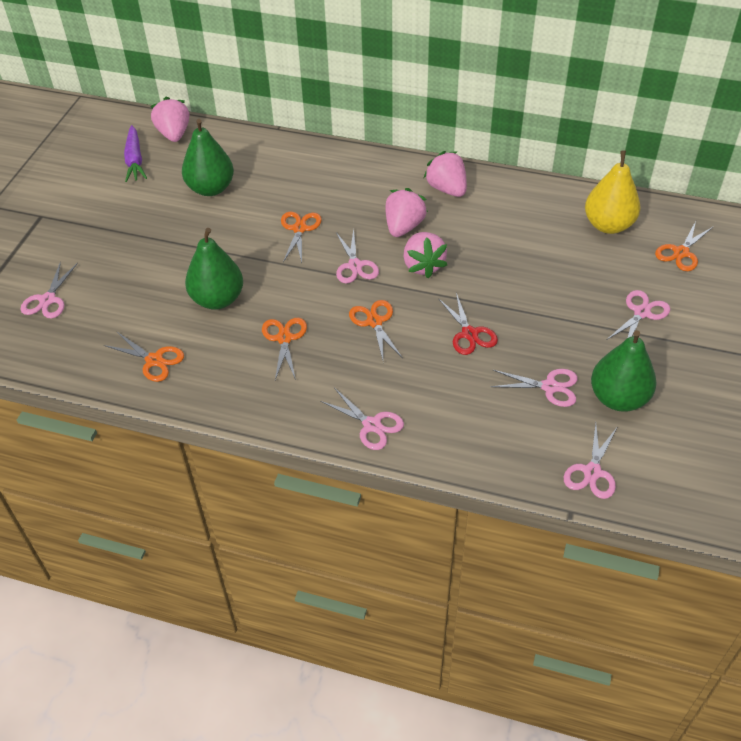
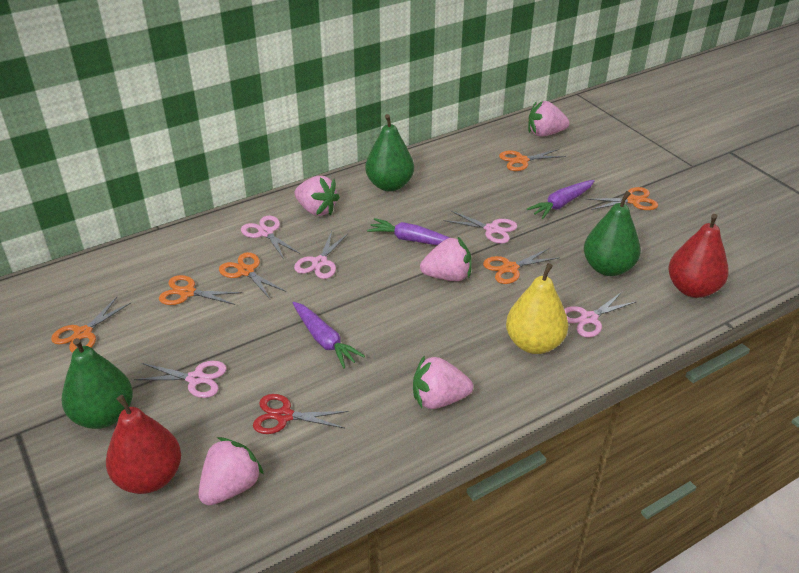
orange scissors: 5 -> 6
pink scissors: 6 -> 5
pink strawberry: 4 -> 5
purple carrot: 1 -> 3
red pear: 0 -> 2

